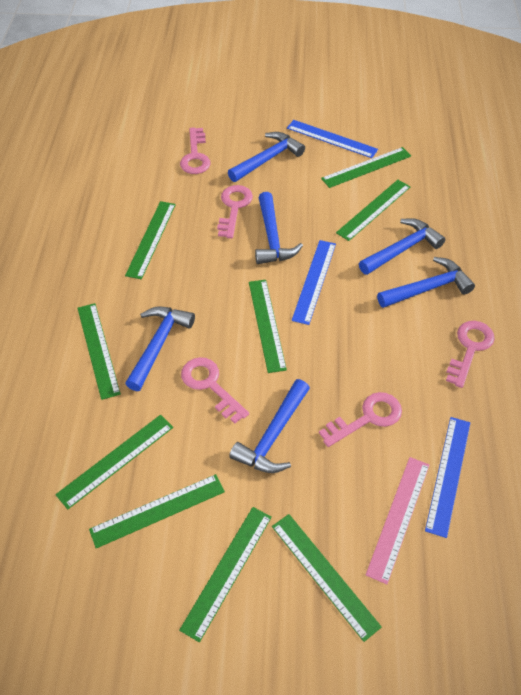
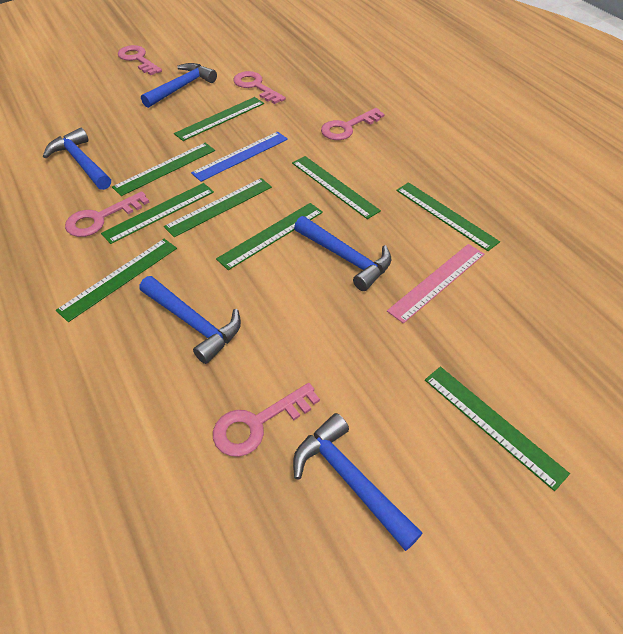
blue hammer: 6 -> 5
blue ruler: 3 -> 1

